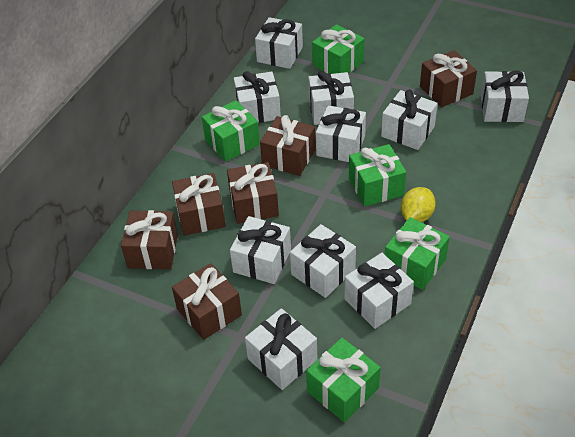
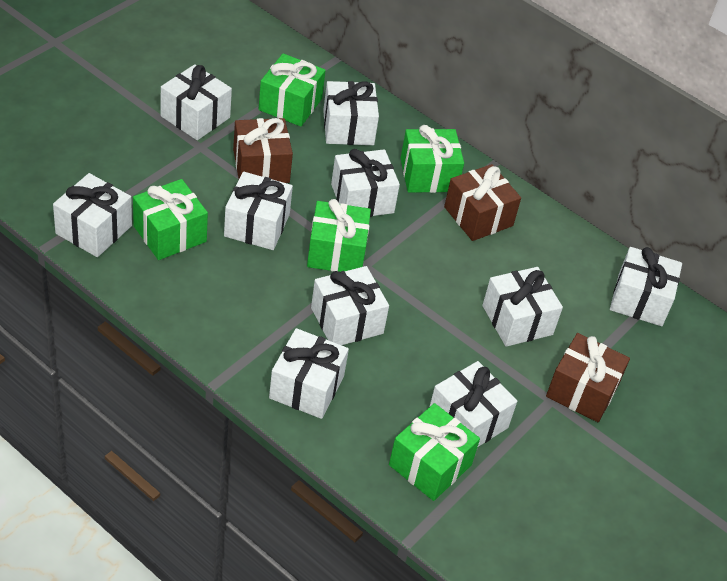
brown gift: 6 -> 3
yellow lemon: 1 -> 0

